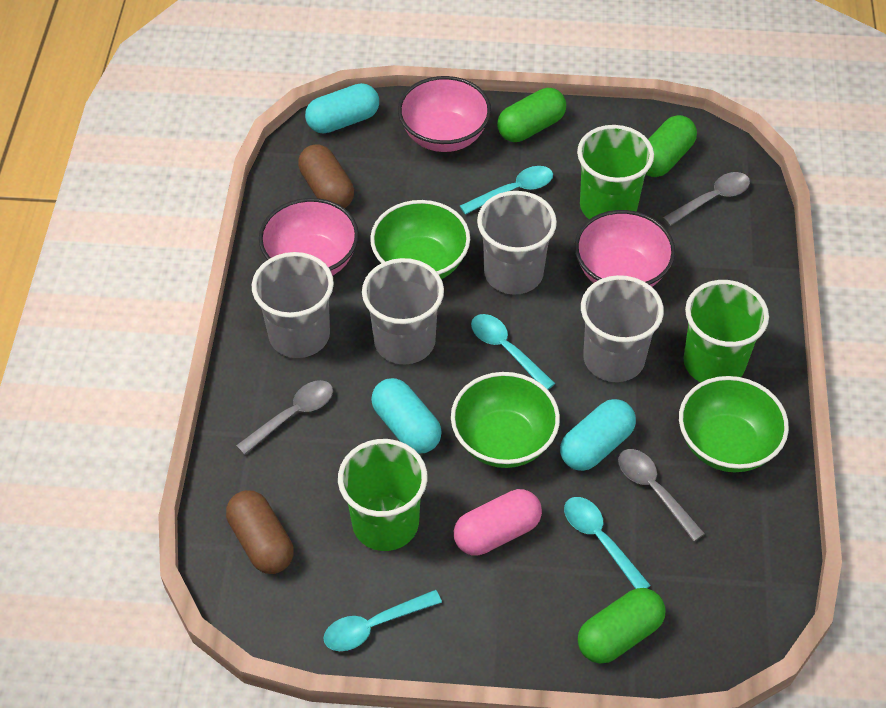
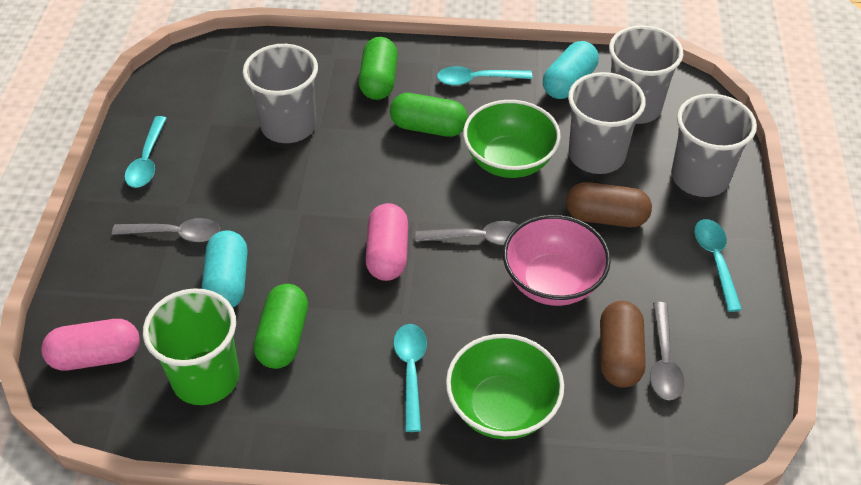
green bowl: 3 -> 2
green cup: 3 -> 1
pink bowl: 3 -> 1
pink capsule: 1 -> 2
turquoise capsule: 3 -> 2

